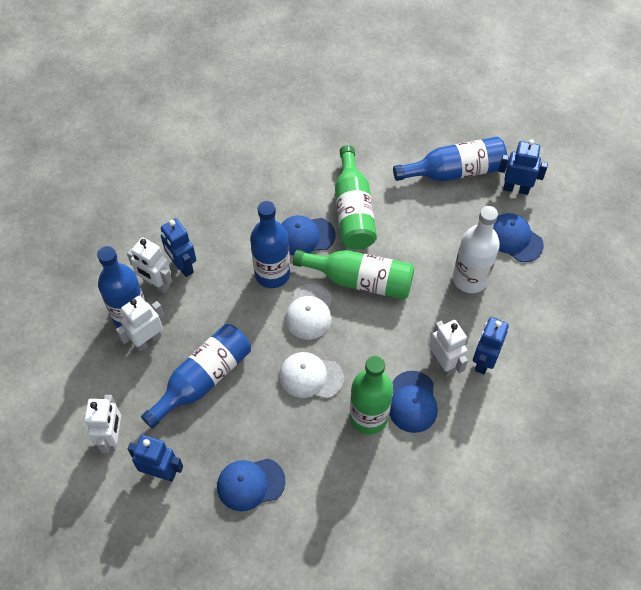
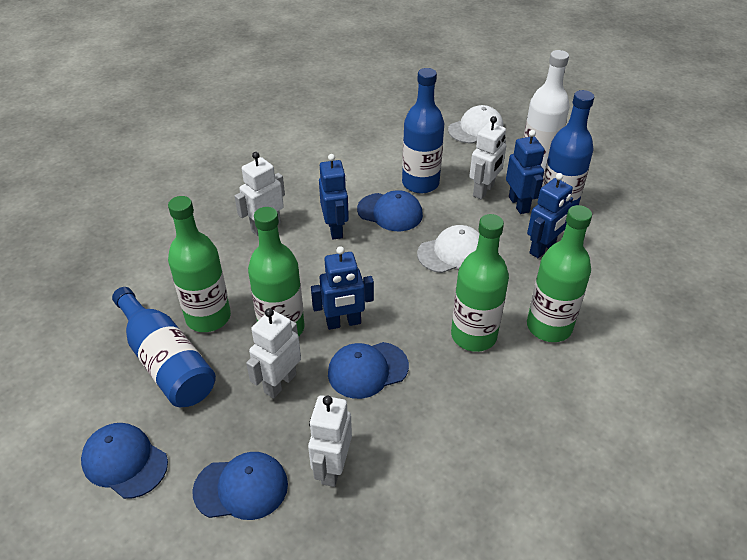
blue bottle: 4 -> 3
green bottle: 3 -> 4

